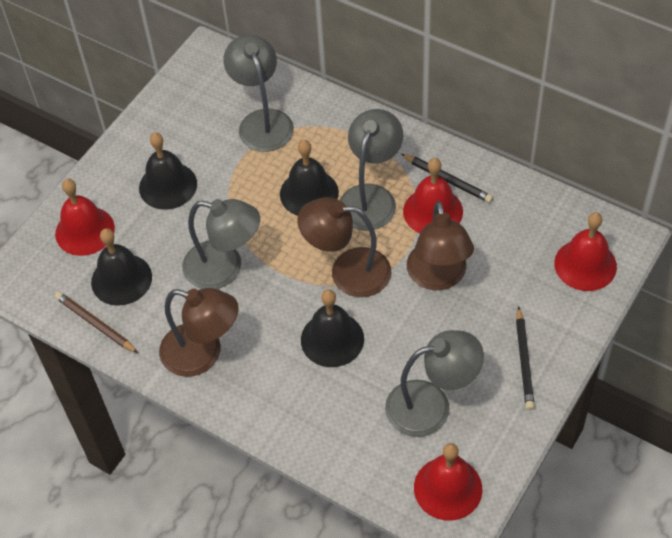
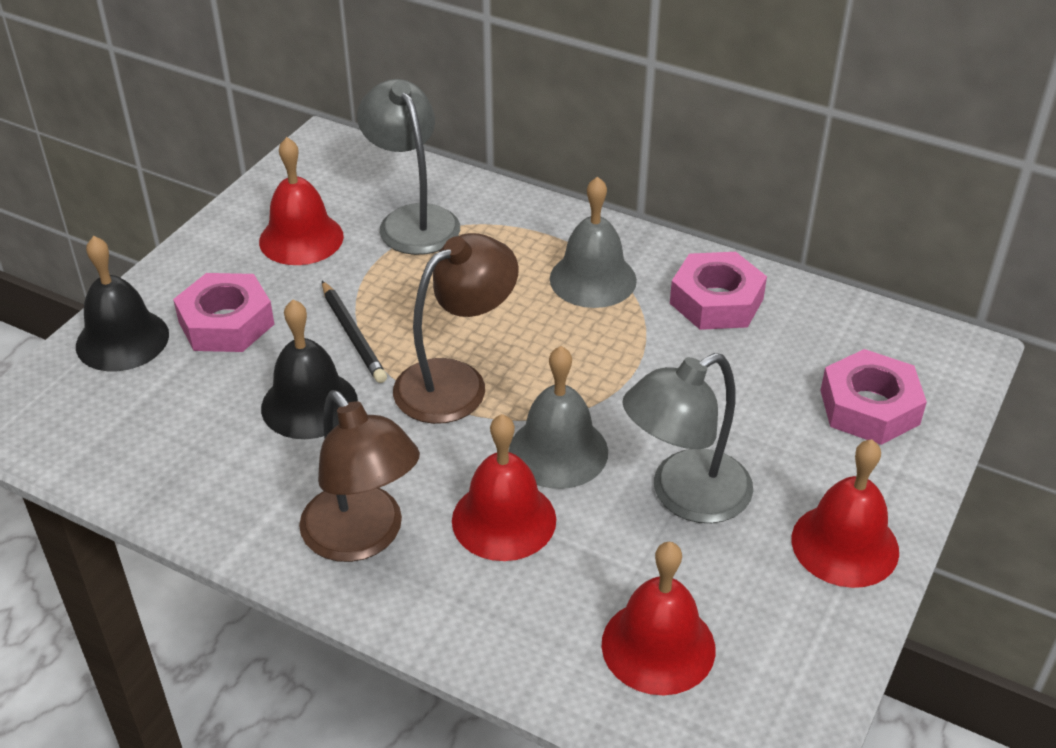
black bell: 4 -> 2
black pencil: 2 -> 1
brown lamp: 3 -> 2
brown pencil: 1 -> 0
grey bell: 0 -> 2
grey lamp: 4 -> 2
pink nut: 0 -> 3

